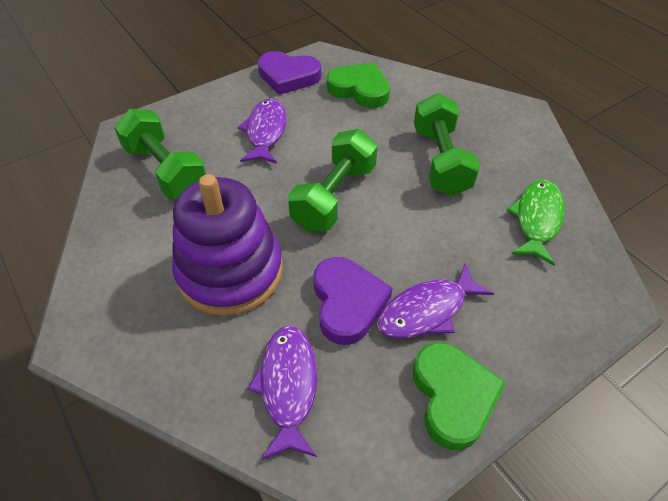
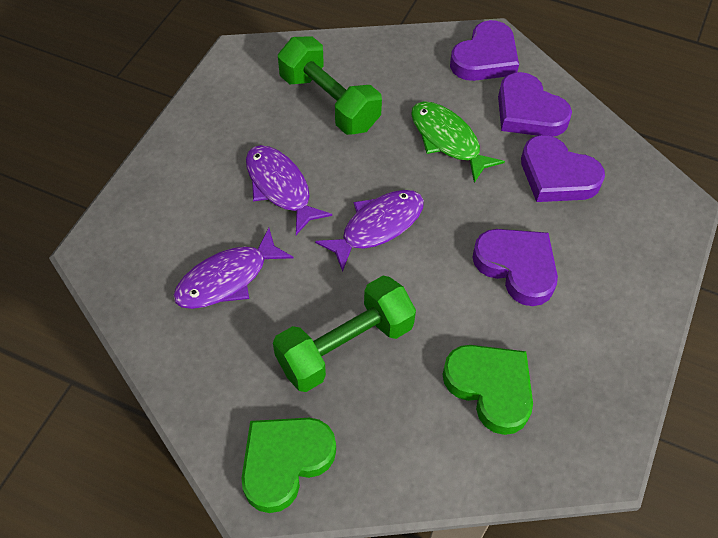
green dumbbell: 3 -> 2
purple heart: 2 -> 4
purple stacking toy: 1 -> 0

